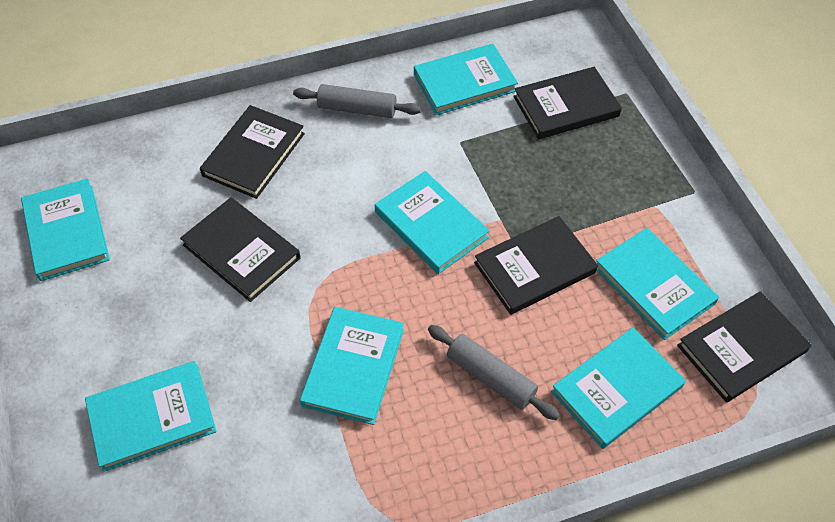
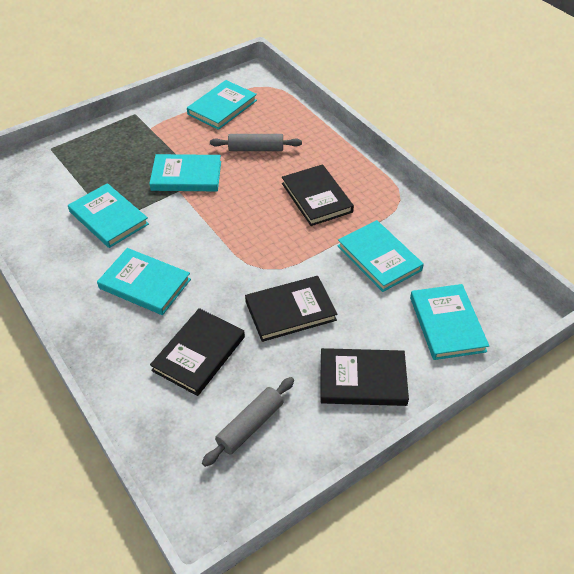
black book: 5 -> 4
turquoise book: 7 -> 6

